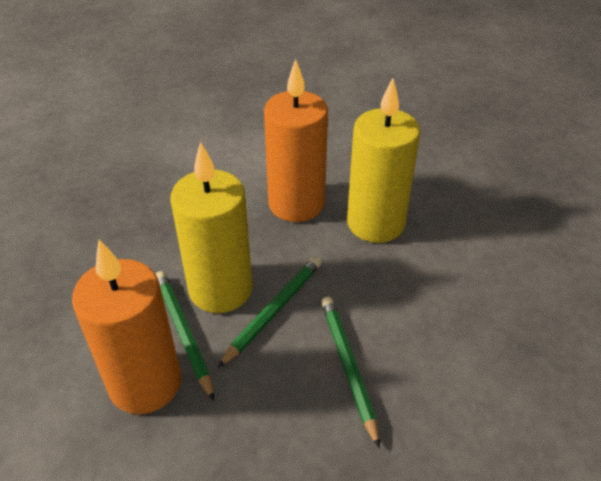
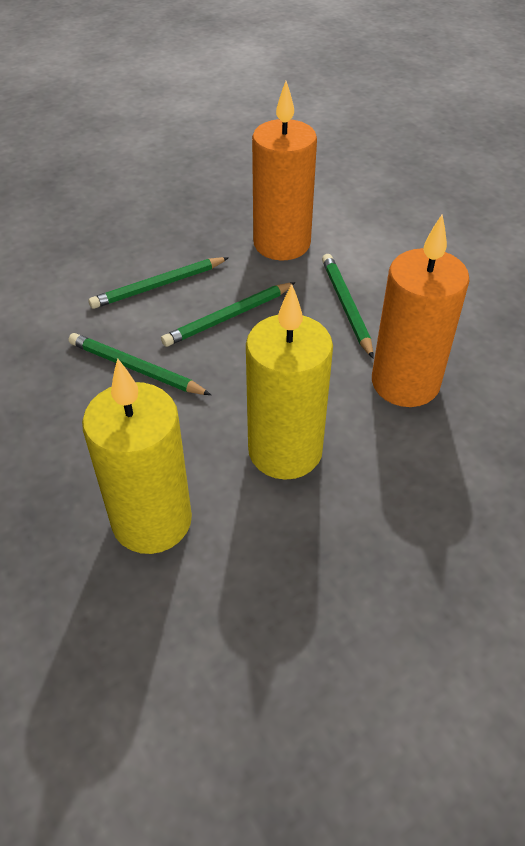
green pencil: 3 -> 4

